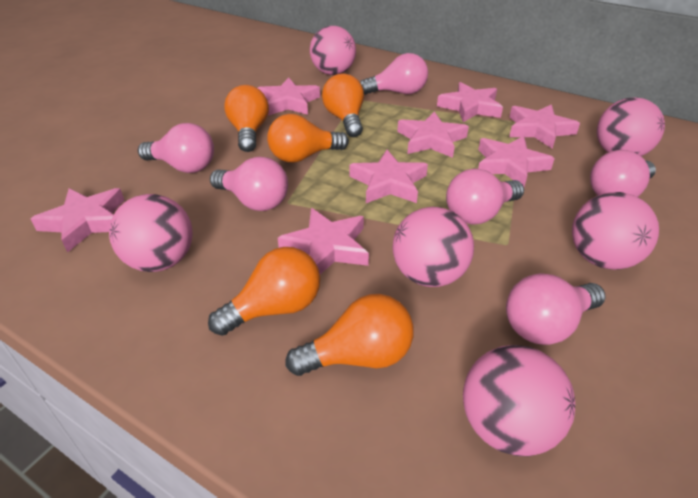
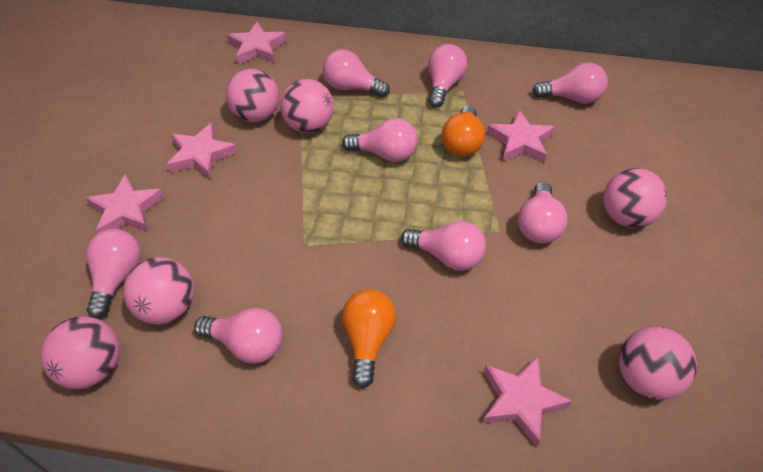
orange light bulb: 5 -> 2
pink light bulb: 6 -> 8
pink star: 8 -> 5

